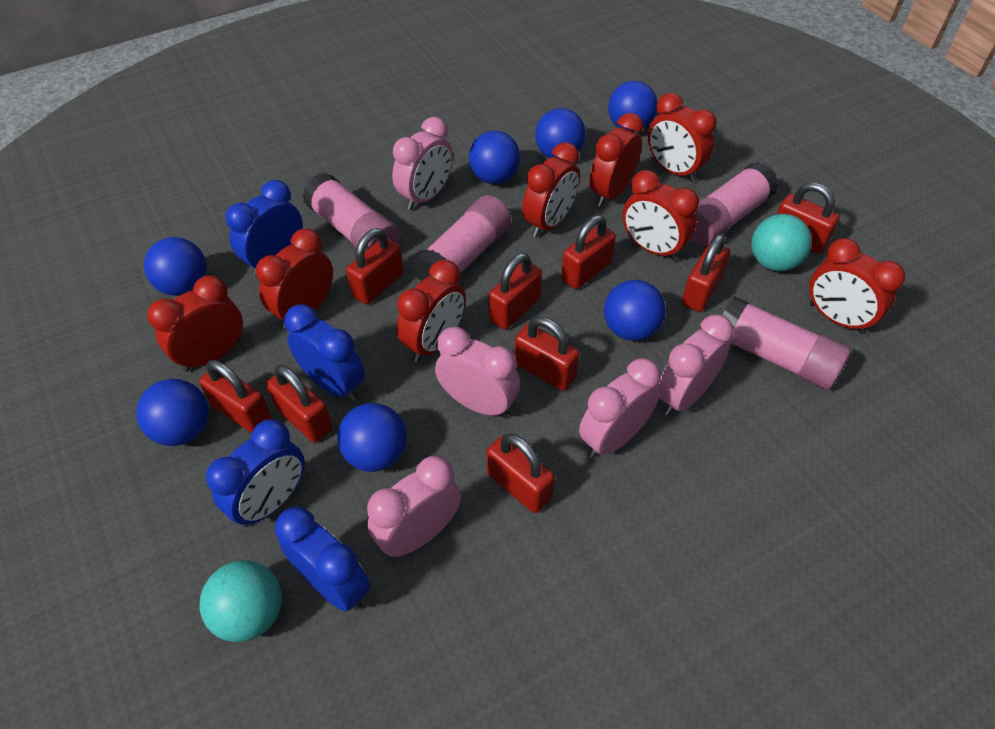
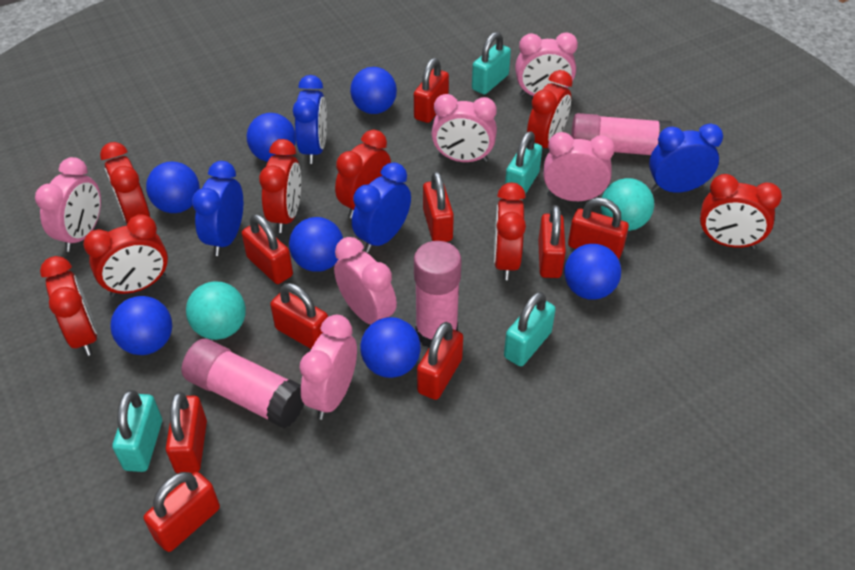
pink clock: 5 -> 6
pink glue stick: 4 -> 3
turquoise padlock: 0 -> 4

